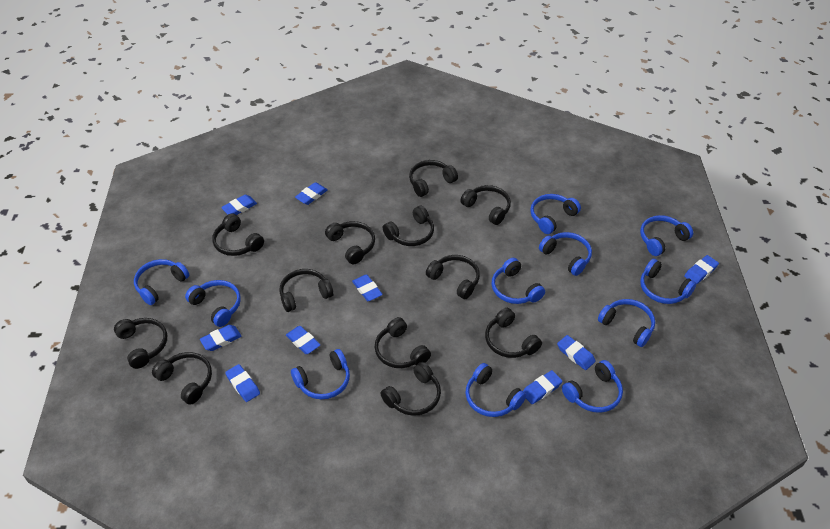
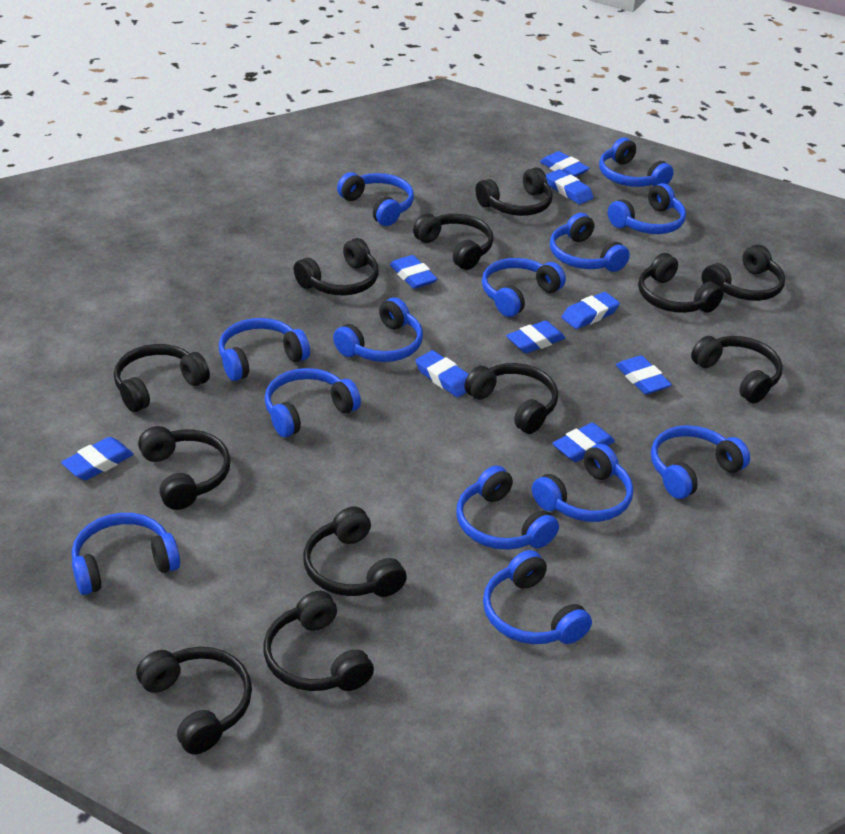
blue headphones: 11 -> 13

